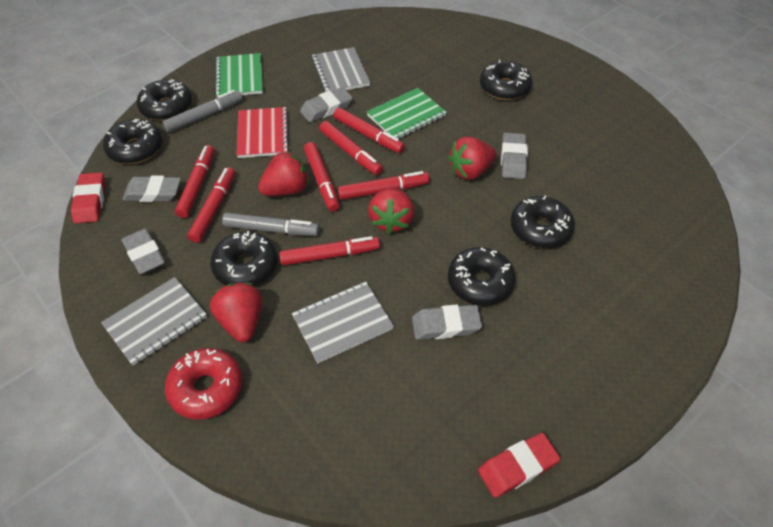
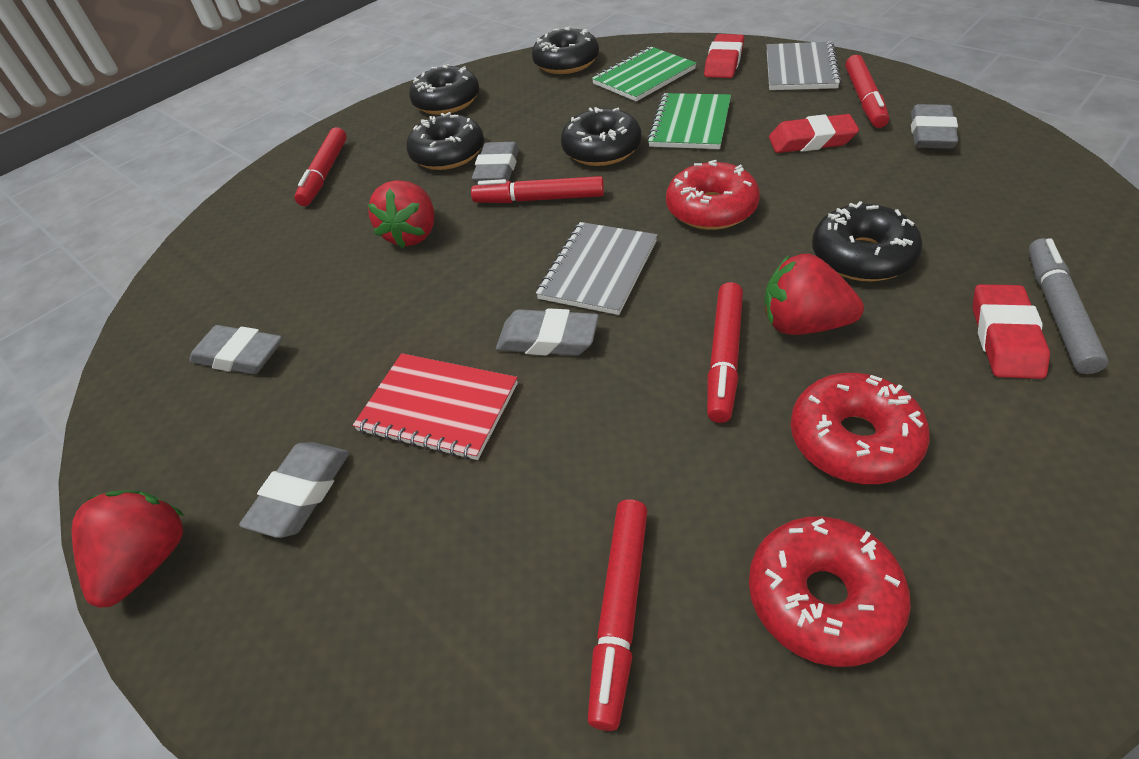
black donut: 6 -> 5
grey marker: 2 -> 1
grey notebook: 3 -> 2
red donut: 1 -> 3
red eraser: 2 -> 3
red marker: 7 -> 5
red strawberry: 4 -> 3

